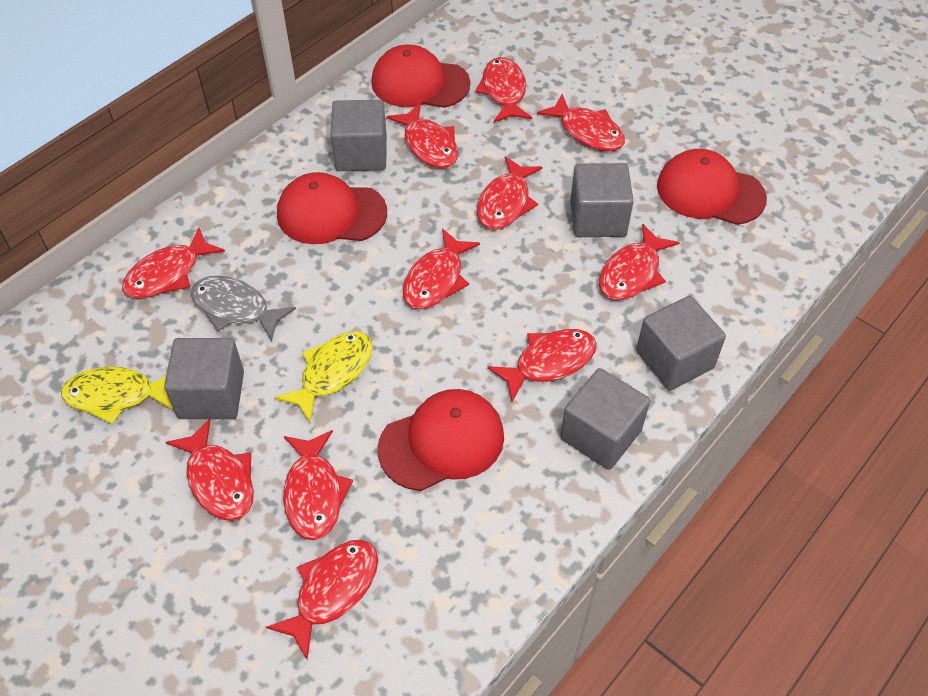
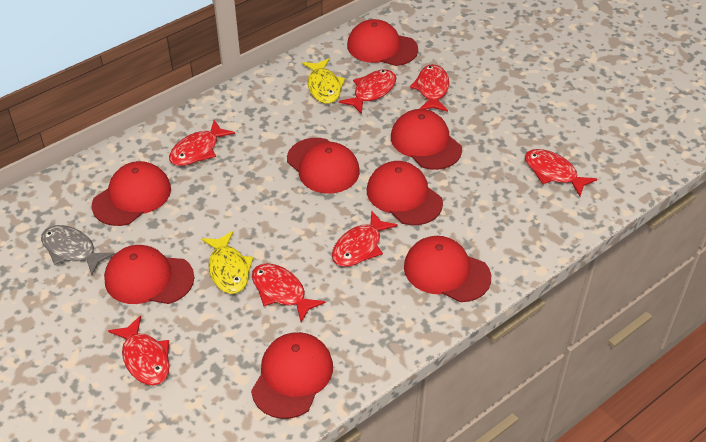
grey cube: 5 -> 0
red cap: 4 -> 8
red fish: 11 -> 7

